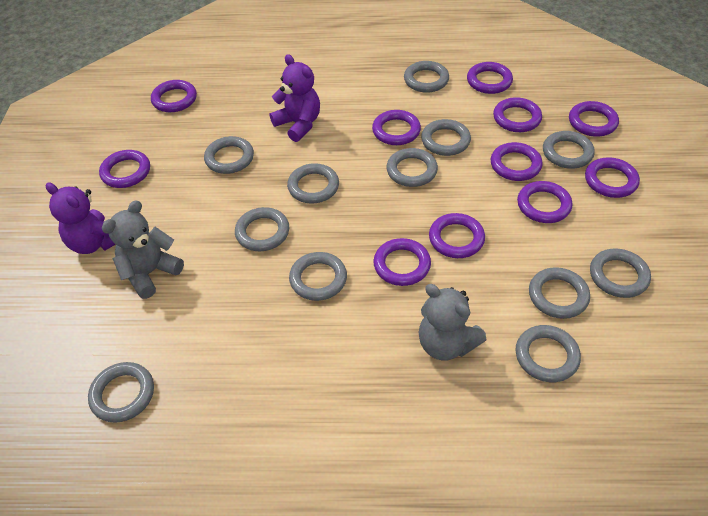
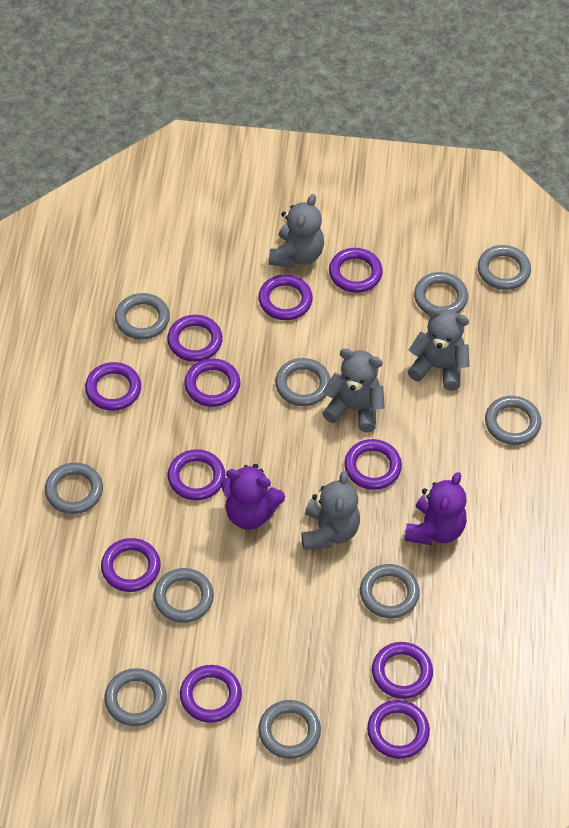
grey ring: 12 -> 10
grey teddy bear: 2 -> 4

